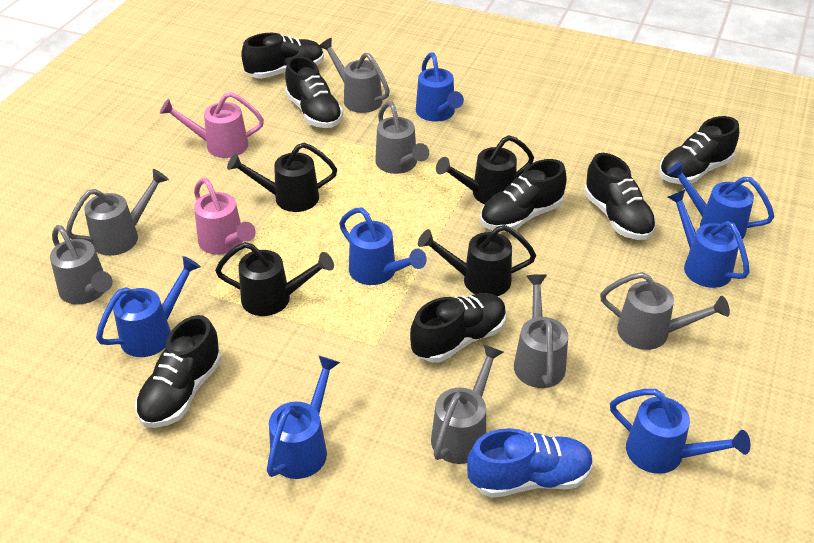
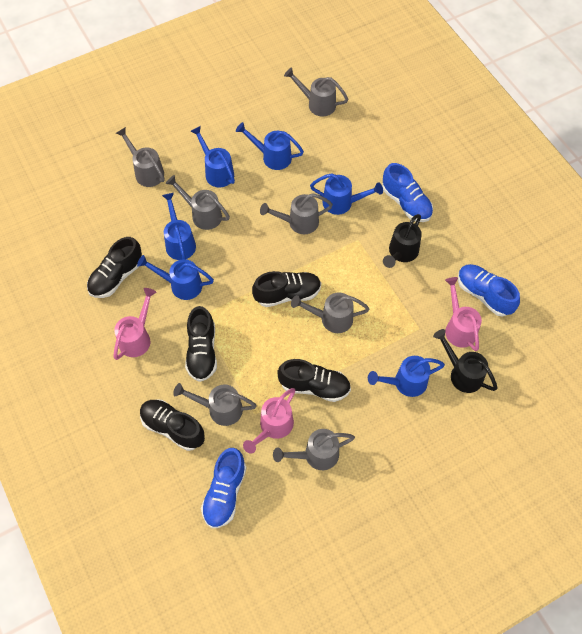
black shoe: 7 -> 5
black watering can: 4 -> 2
blue shoe: 1 -> 3
blue watering can: 7 -> 6
pink watering can: 2 -> 3

